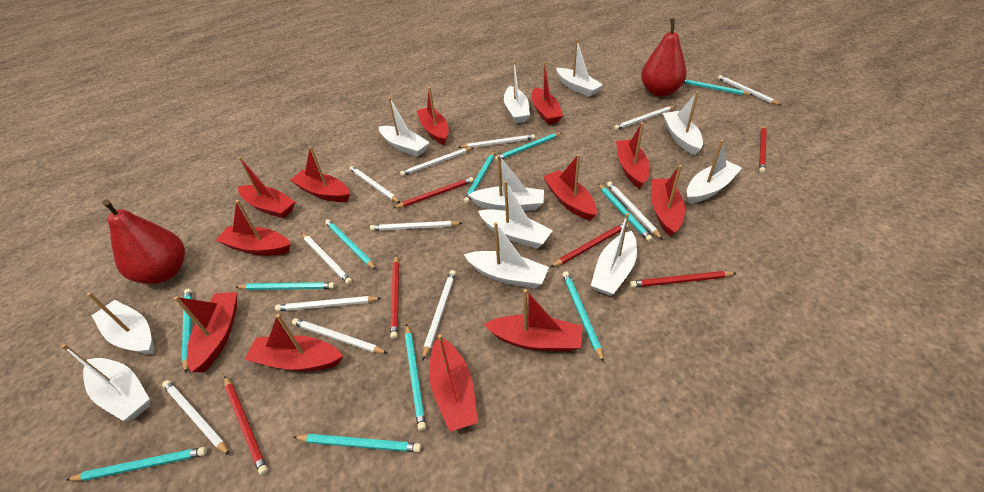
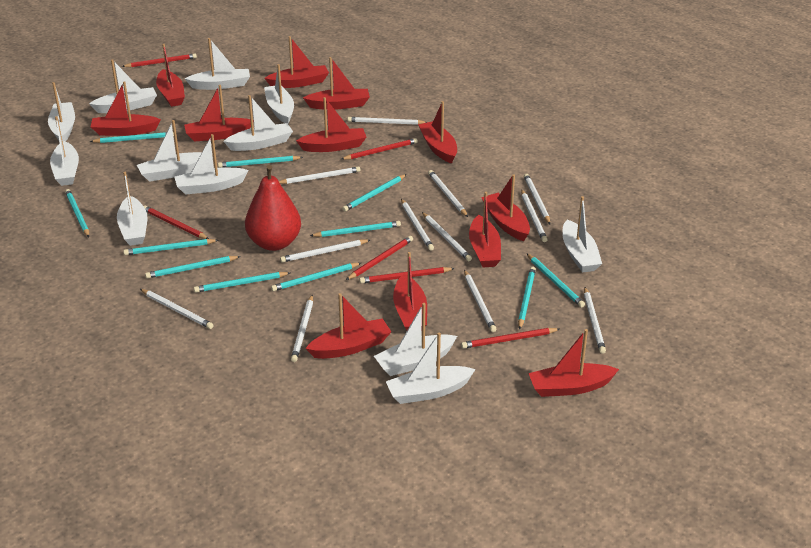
red pear: 2 -> 1
white boat: 11 -> 12

